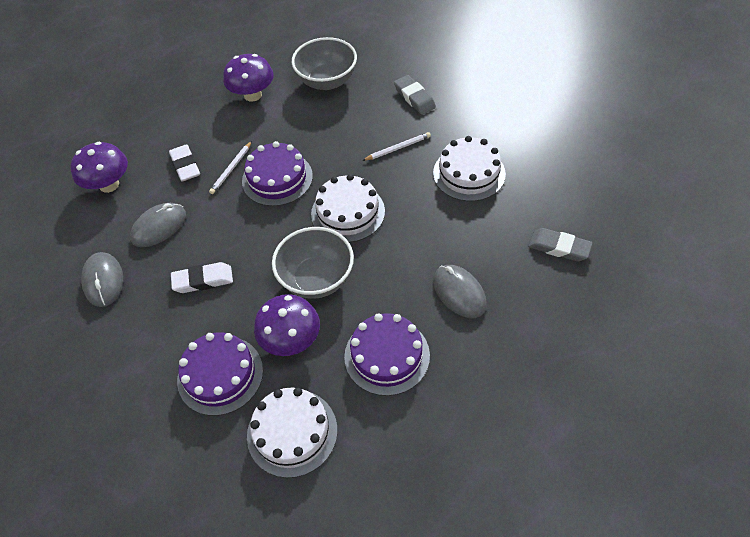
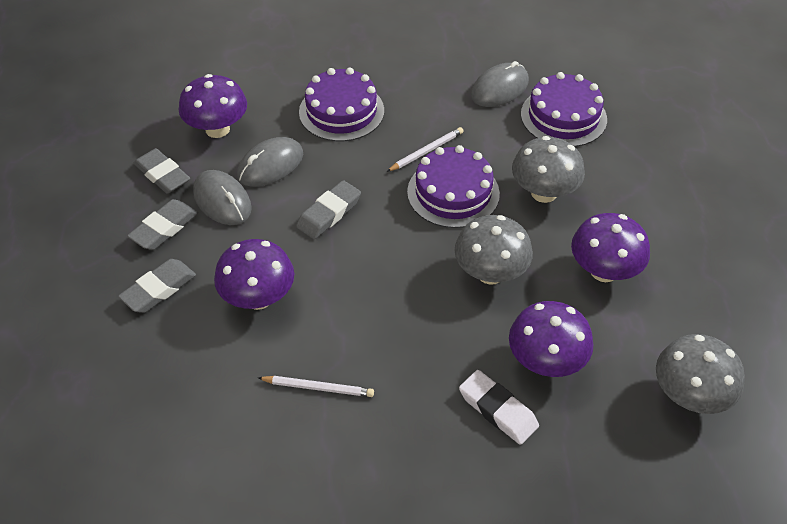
grey bowl: 2 -> 0
grey eraser: 2 -> 4
grey mushroom: 0 -> 3
purple mushroom: 3 -> 4
white cake: 3 -> 0
white eraser: 2 -> 1

